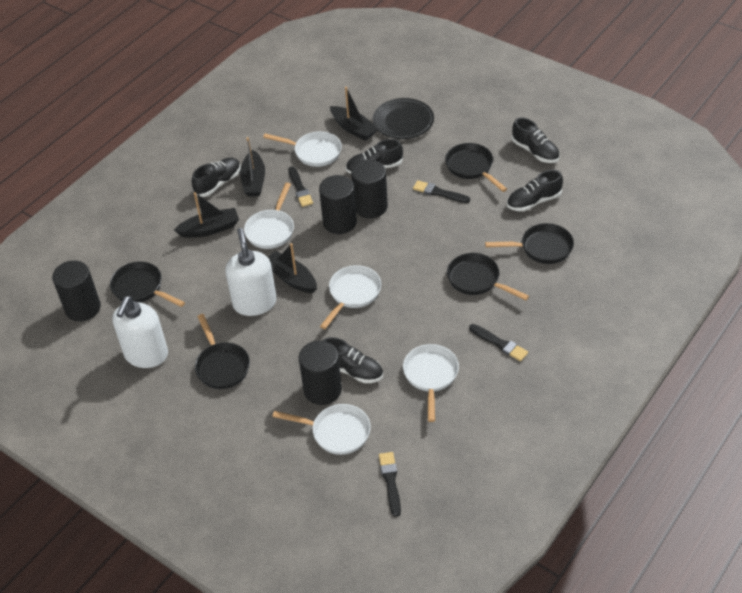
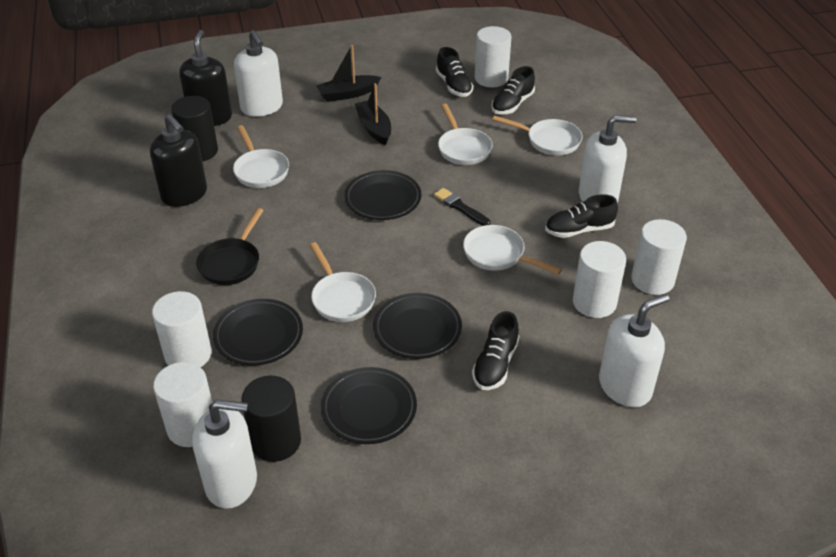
black boat: 4 -> 2
black brush: 4 -> 1
black cylinder: 4 -> 2
black pan: 5 -> 1
black plate: 1 -> 4
black shoe: 5 -> 4
black soap dispenser: 0 -> 2
white cylinder: 0 -> 5
white soap dispenser: 2 -> 4

